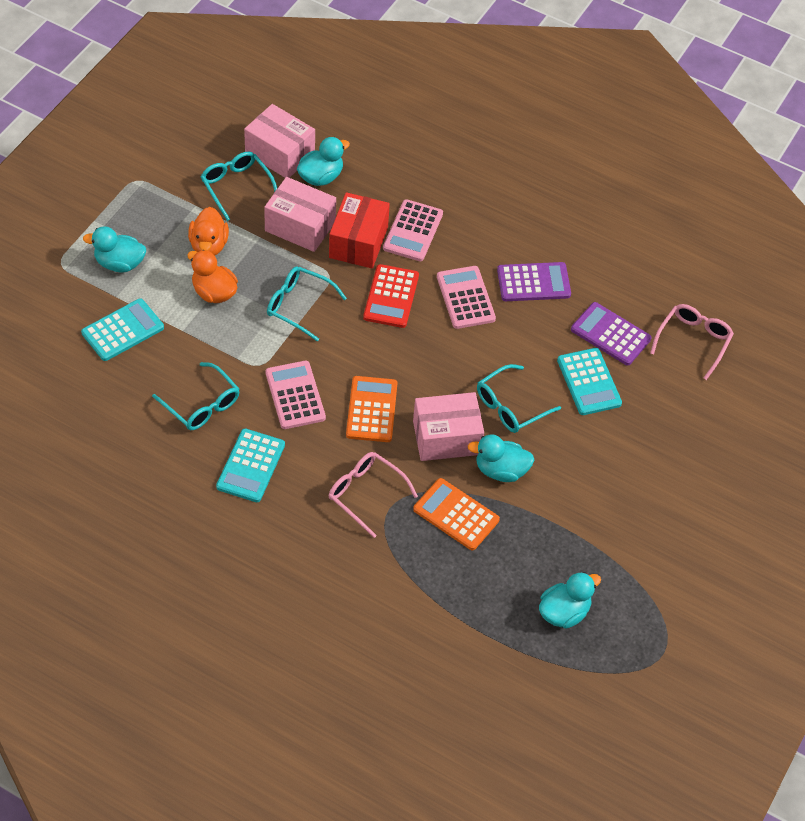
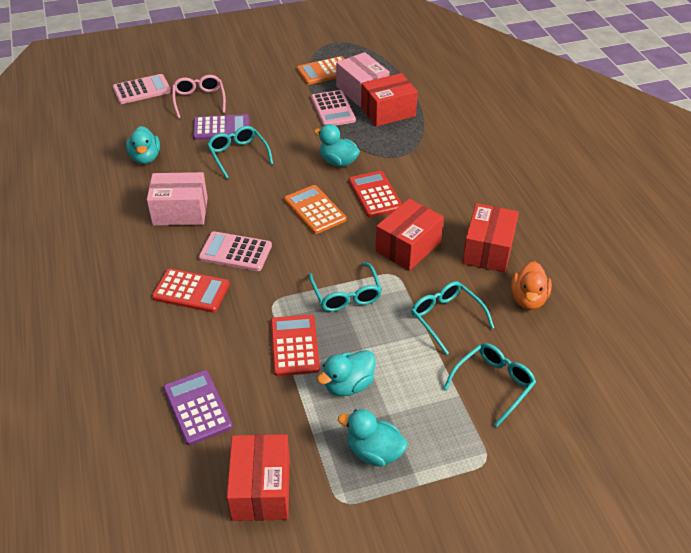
orange duck: 2 -> 1
pink box: 3 -> 2
pink glasses: 2 -> 1
red box: 1 -> 4
red calculator: 1 -> 3
turquoise calculator: 3 -> 0

